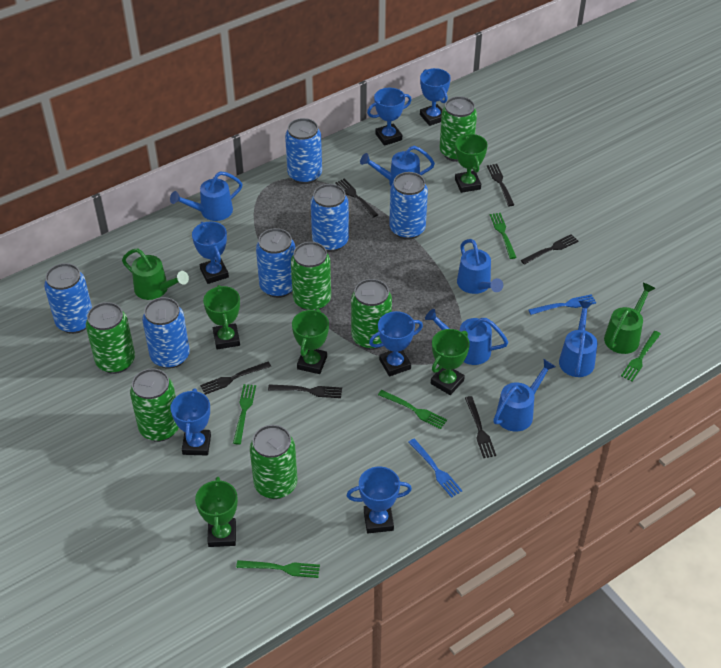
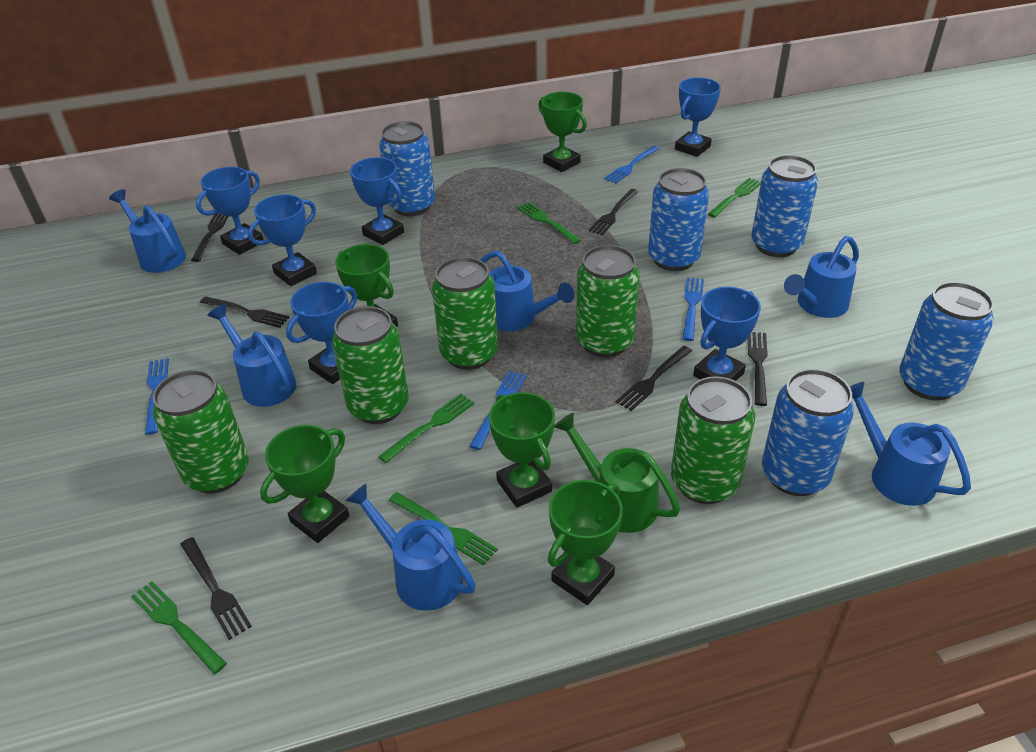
blue can: 6 -> 5
blue fork: 2 -> 4
green can: 6 -> 5
green watering can: 2 -> 1

